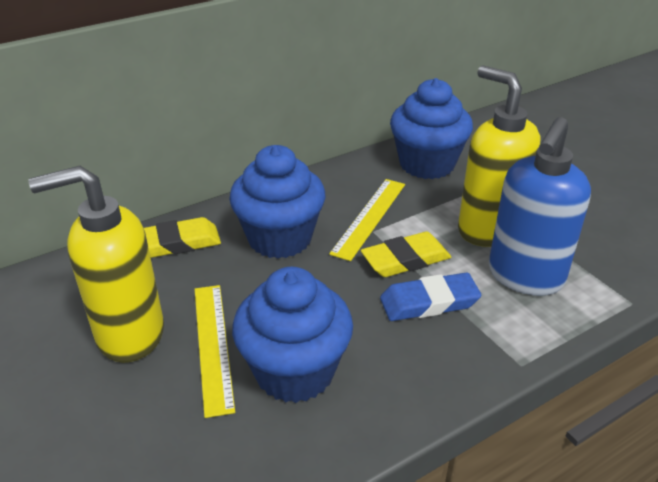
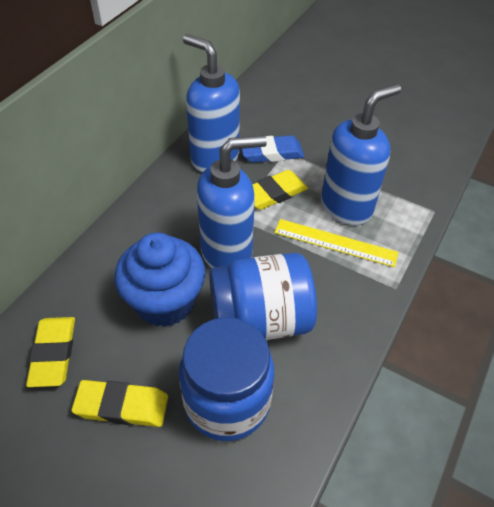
blue cupcake: 3 -> 1
blue jar: 0 -> 2
blue soap dispenser: 1 -> 3
yellow eraser: 2 -> 3
yellow ruler: 2 -> 1
yellow soap dispenser: 2 -> 0

